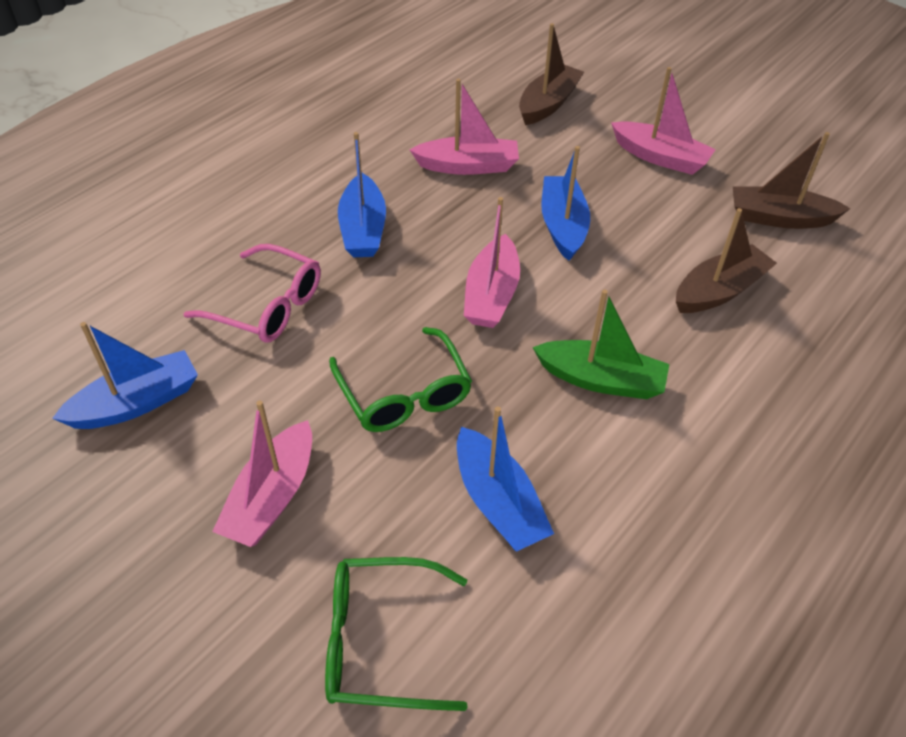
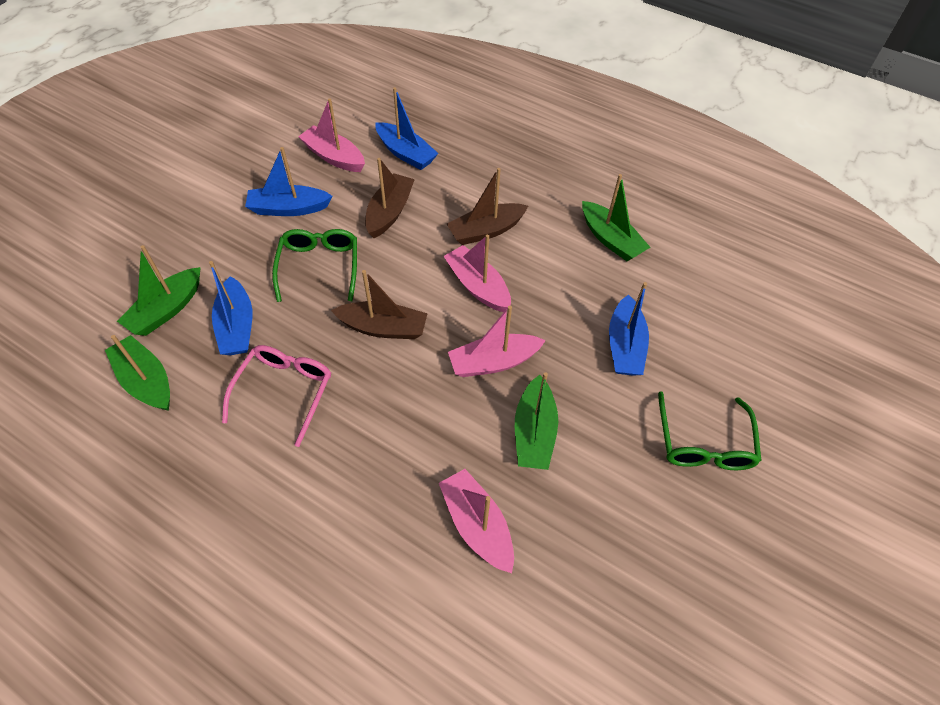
green boat: 1 -> 4

